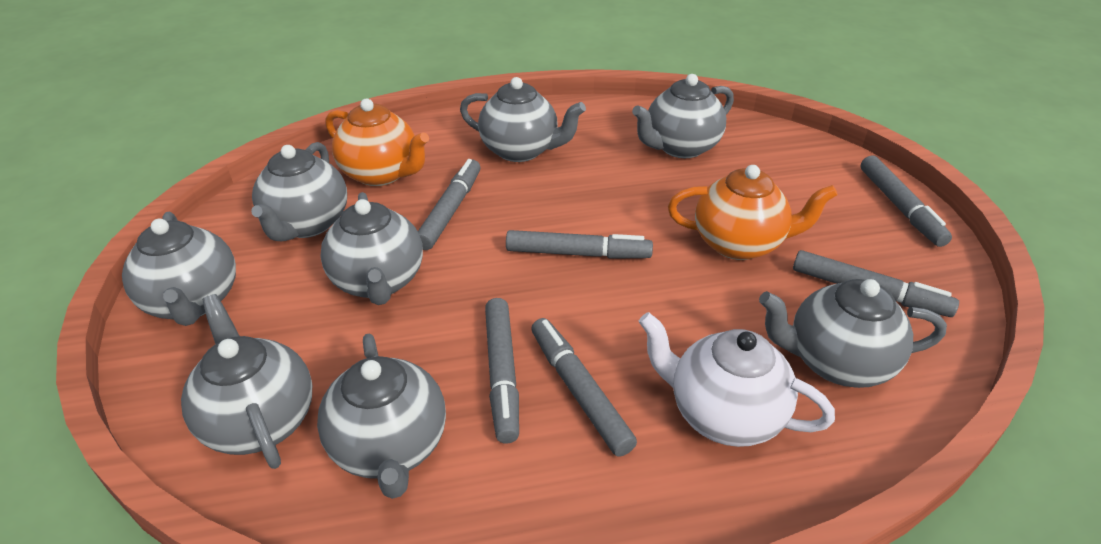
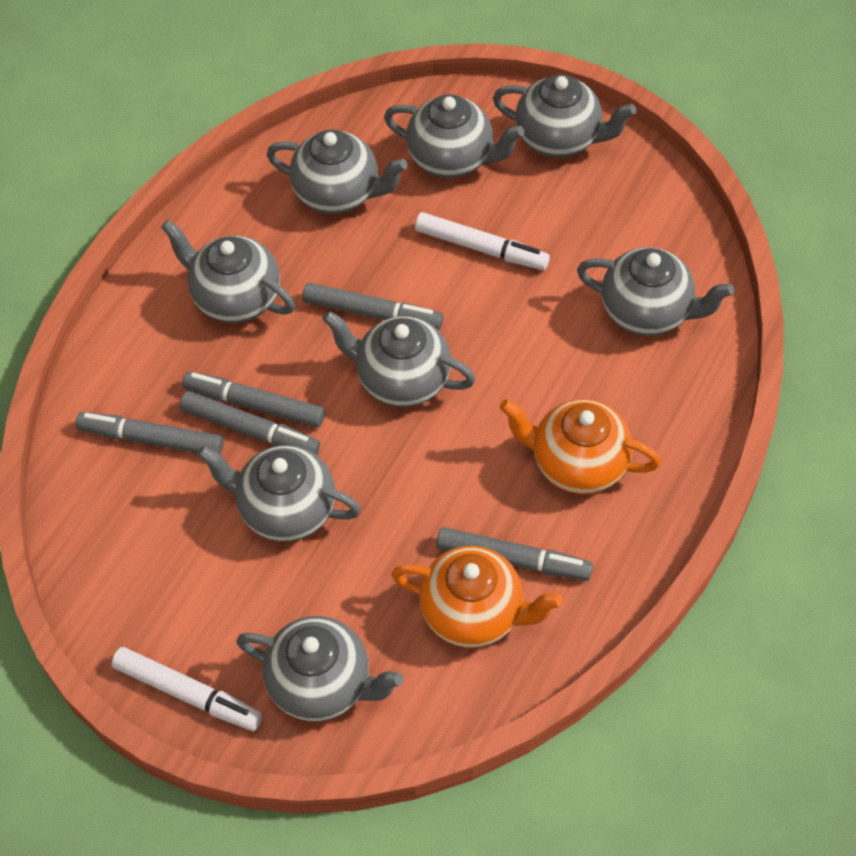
grey marker: 6 -> 5
white marker: 0 -> 2
white teapot: 1 -> 0

